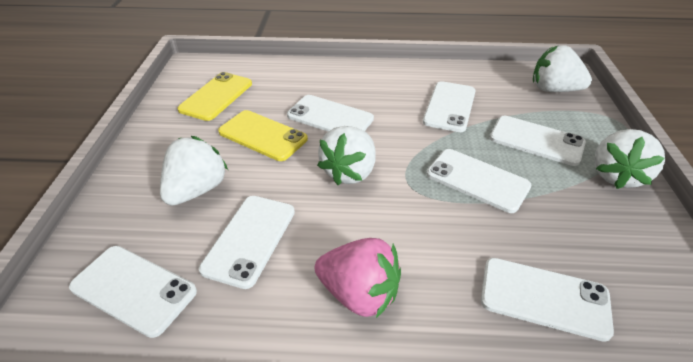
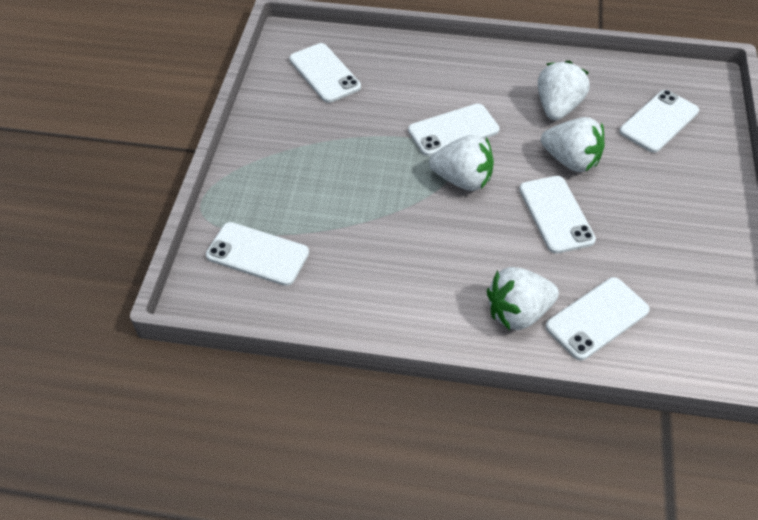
pink strawberry: 1 -> 0
white phone: 7 -> 6
yellow phone: 2 -> 0

